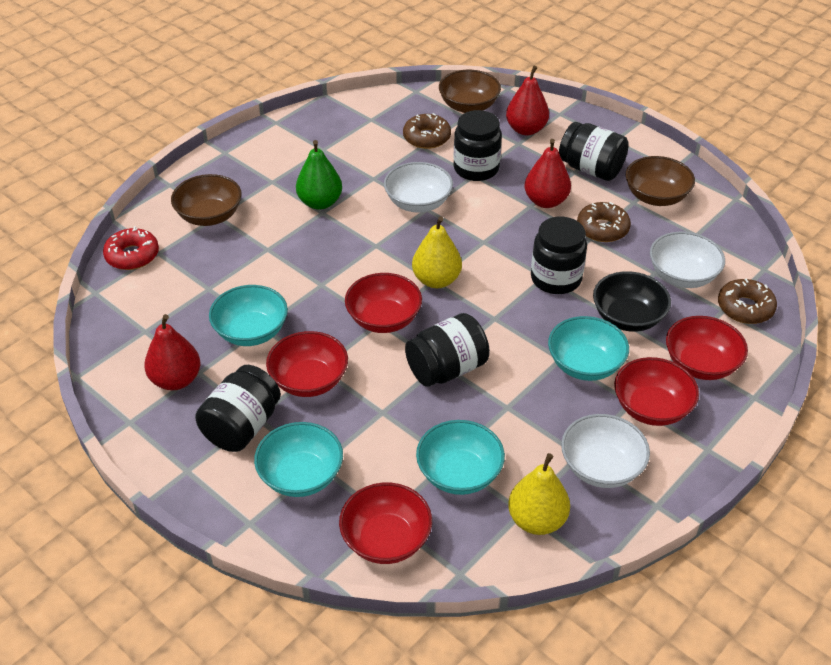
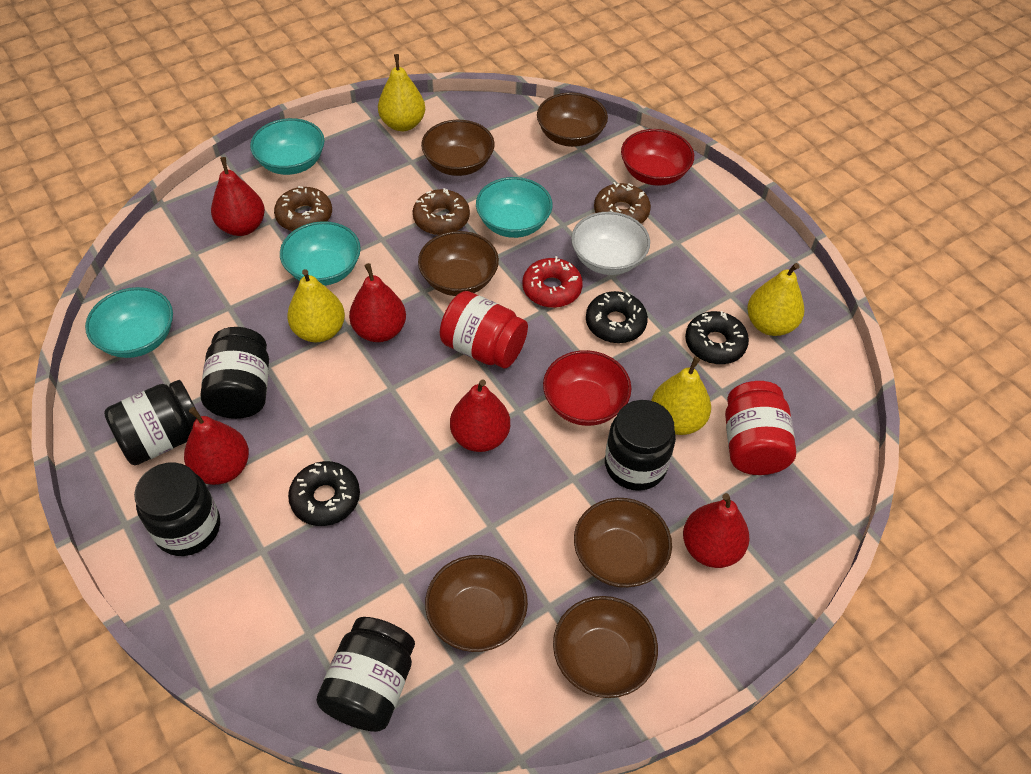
black bowl: 1 -> 0
black donut: 0 -> 3
brown bowl: 3 -> 6
green pear: 1 -> 0
red bowl: 5 -> 2
red jar: 0 -> 2
red pear: 3 -> 5
white bowl: 3 -> 1
yellow pear: 2 -> 4

